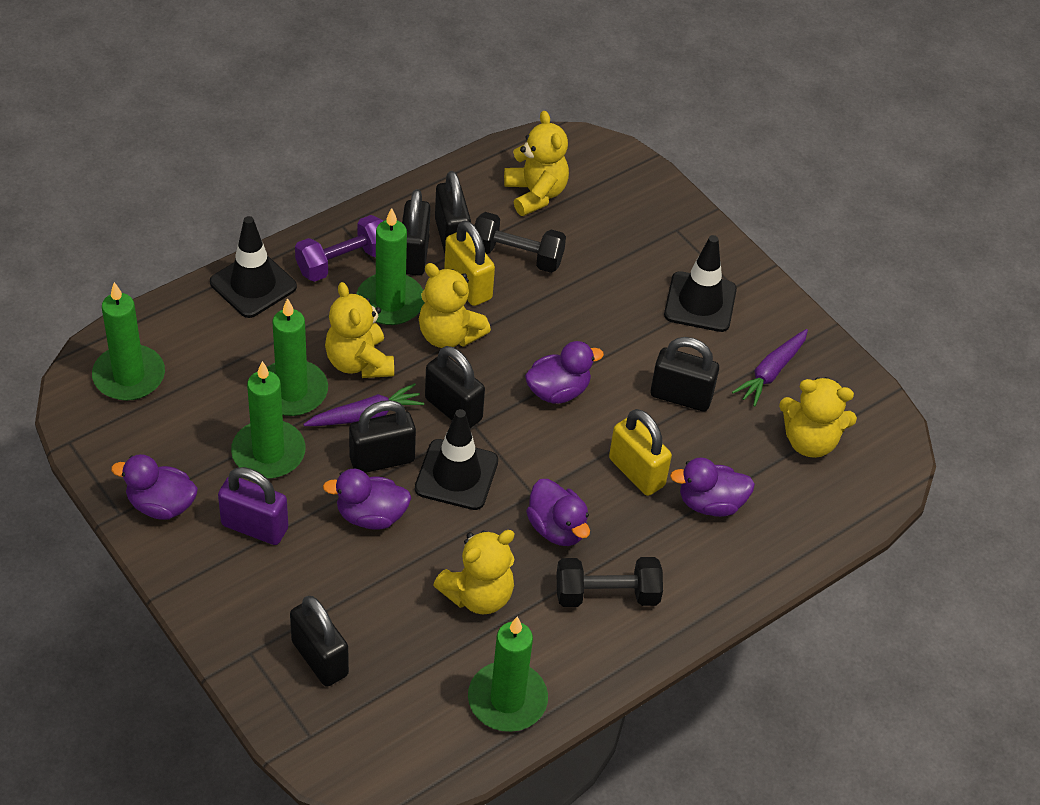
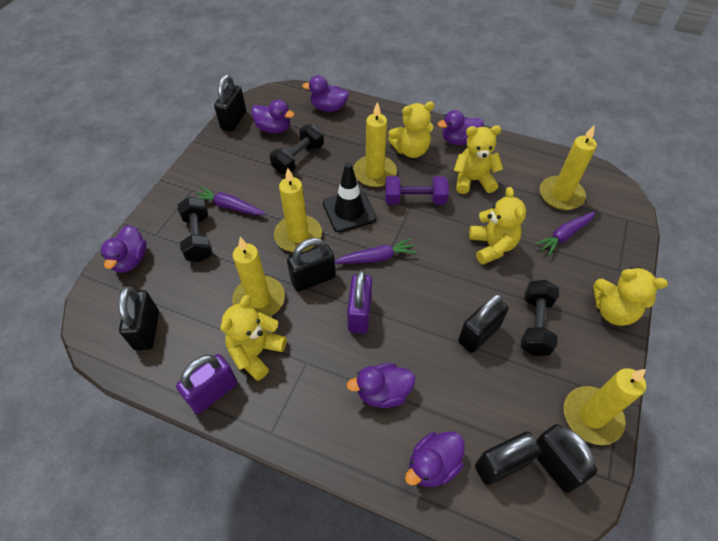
black dumbbell: 2 -> 3
black traffic cone: 3 -> 1
green candle: 5 -> 0
purple carrot: 2 -> 3
purple duck: 5 -> 6
purple padlock: 1 -> 2
yellow candle: 0 -> 5
yellow padlock: 2 -> 0

